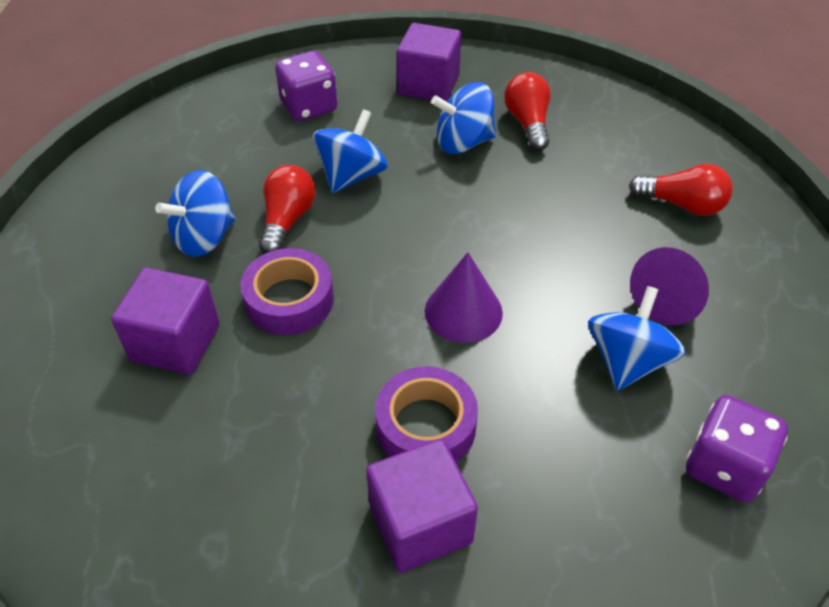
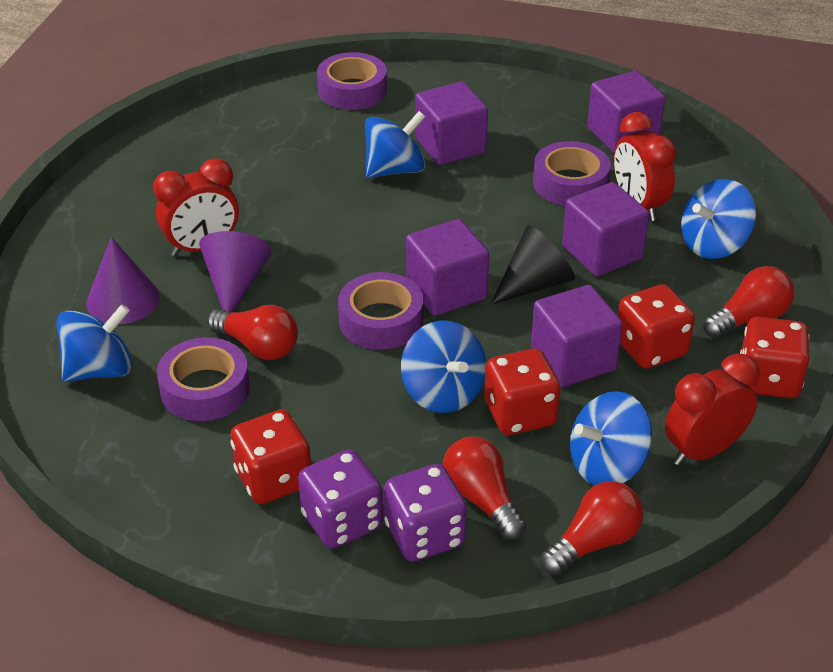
black cone: 0 -> 1
blue spinning top: 4 -> 5
purple cube: 3 -> 5
purple tape: 2 -> 4
red clock: 0 -> 3
red dice: 0 -> 4
red light bulb: 3 -> 4

